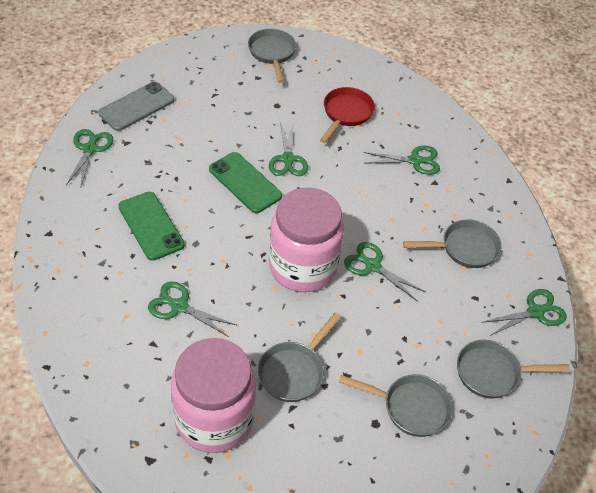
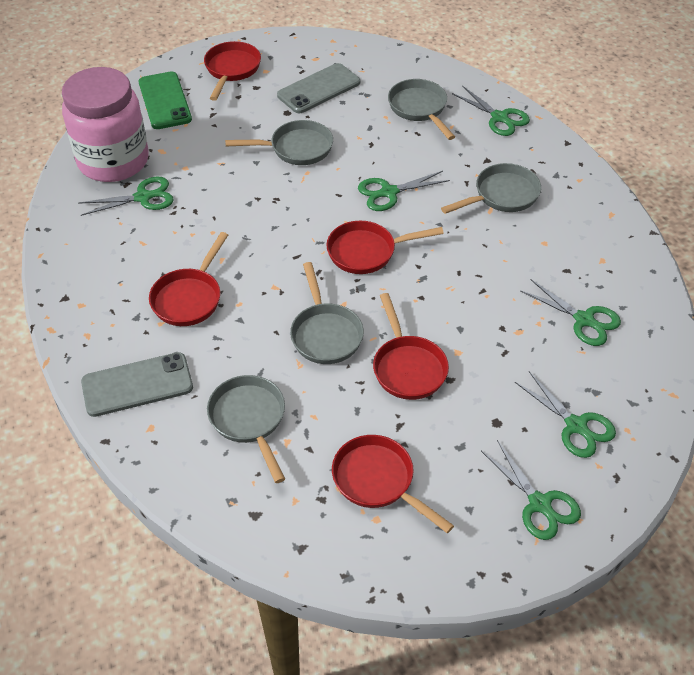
green phone: 2 -> 1
grey phone: 1 -> 2
pink jar: 2 -> 1
red pan: 1 -> 5

